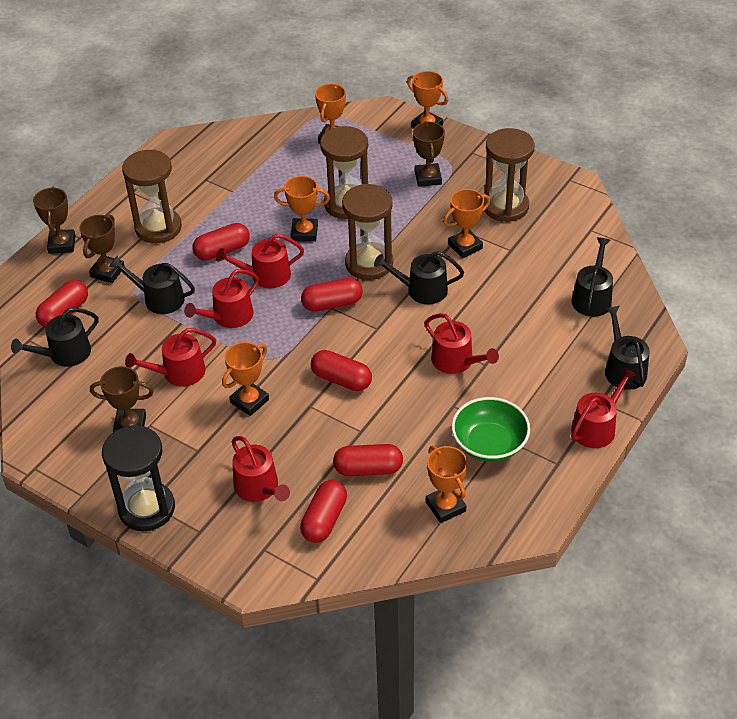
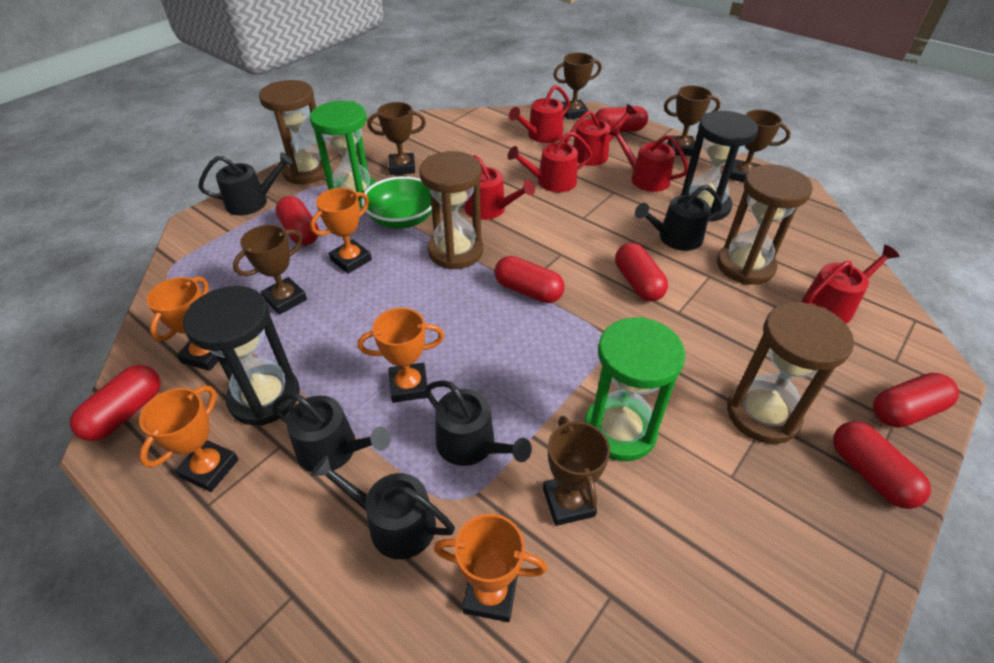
black hourglass: 1 -> 2
brown trophy: 4 -> 6
green hourglass: 0 -> 2
orange trophy: 6 -> 5
red capsule: 6 -> 7

